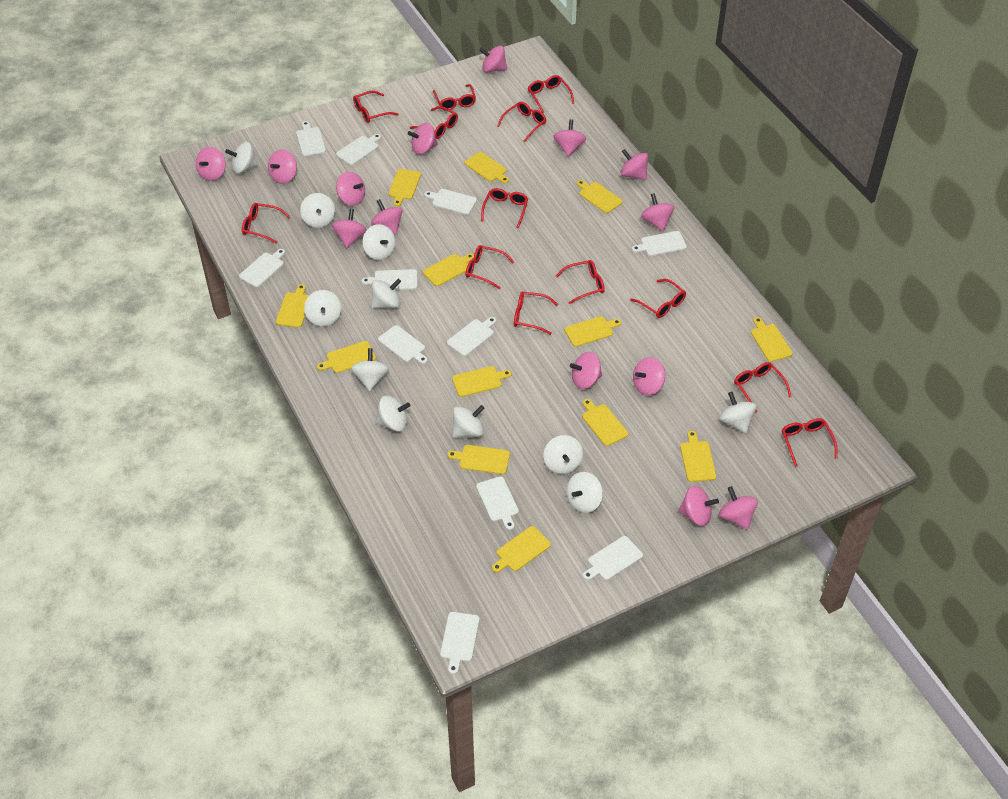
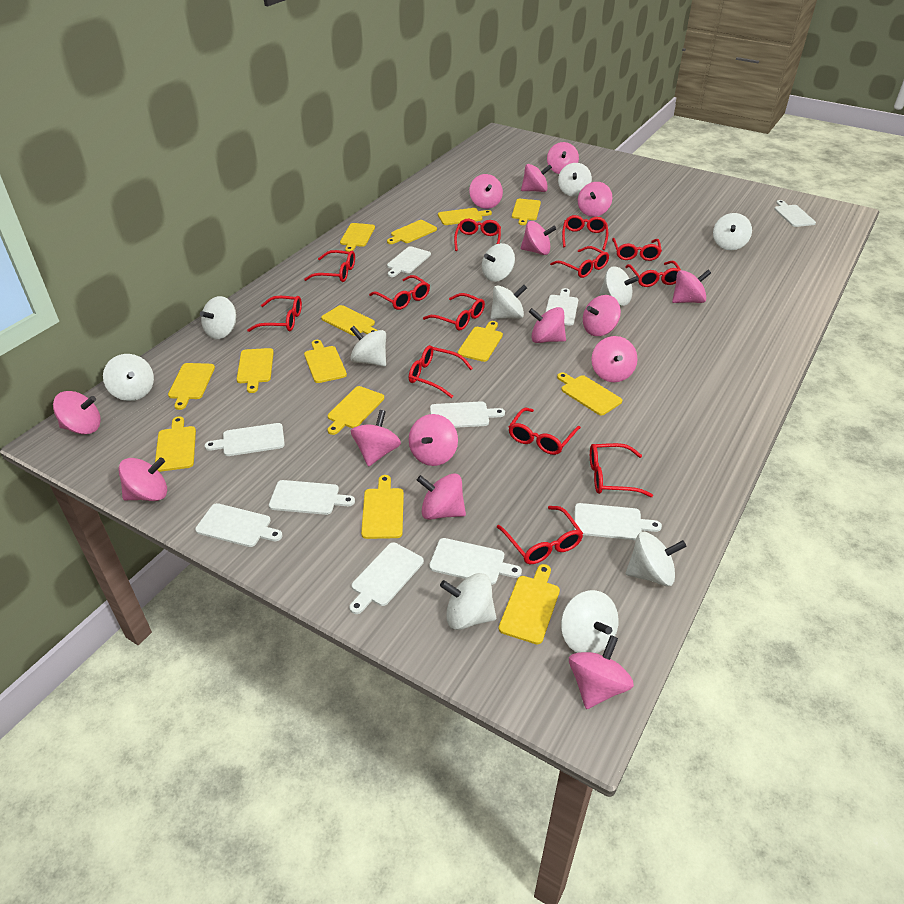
pink spinning top: 14 -> 15
white cutting board: 11 -> 10
yellow cutting board: 13 -> 14

